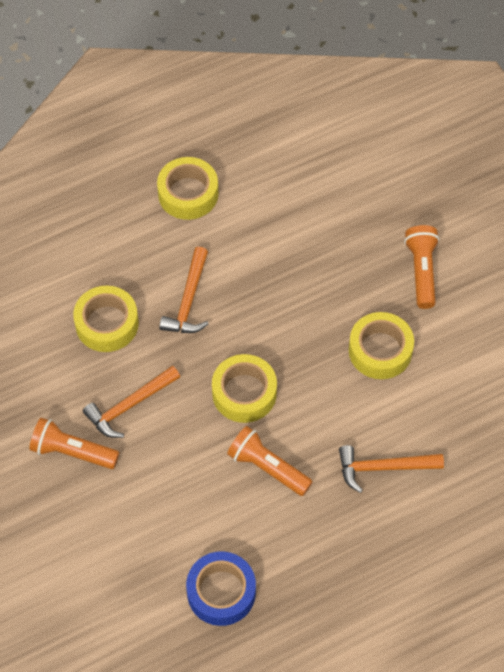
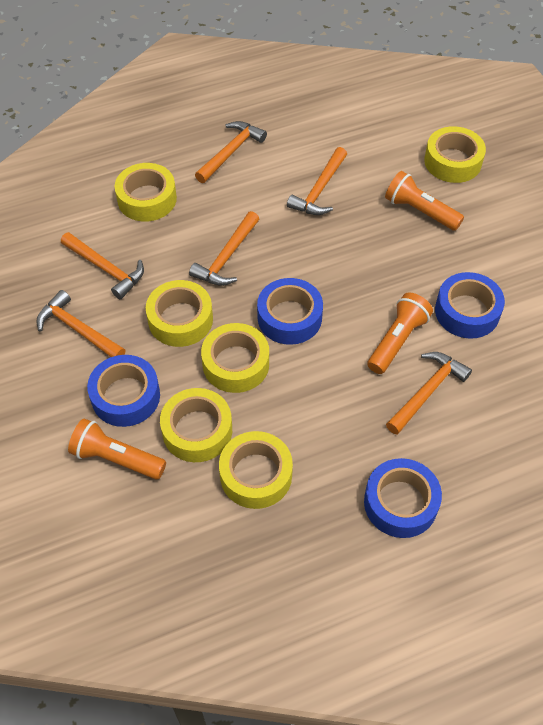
blue tape: 1 -> 4
orange hammer: 3 -> 6
yellow tape: 4 -> 6

